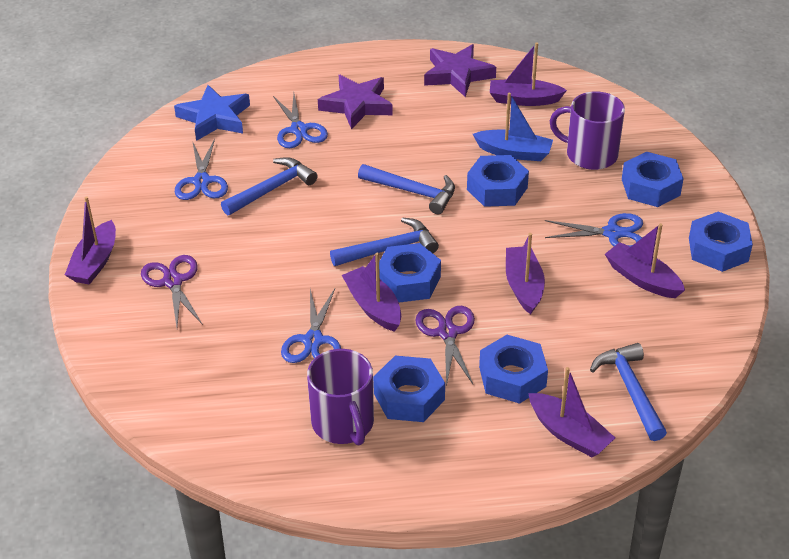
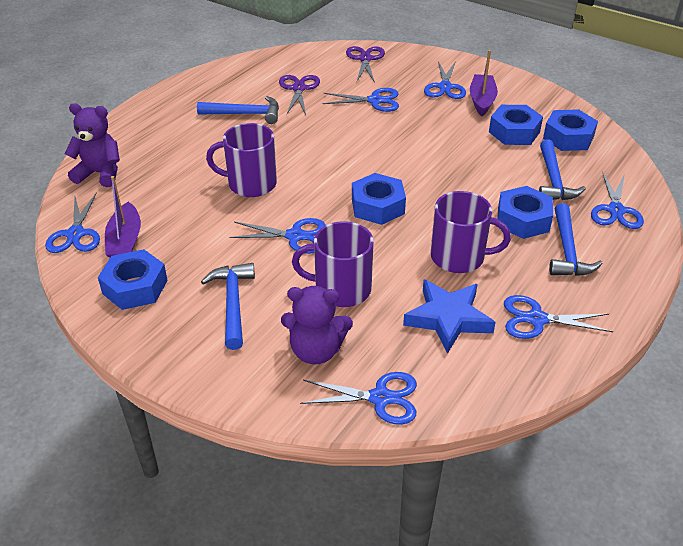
blue boat: 1 -> 0
blue nut: 6 -> 5
blue scissors: 4 -> 7
purple boat: 6 -> 2
purple mug: 2 -> 3
purple star: 2 -> 0
purple teddy bear: 0 -> 2

